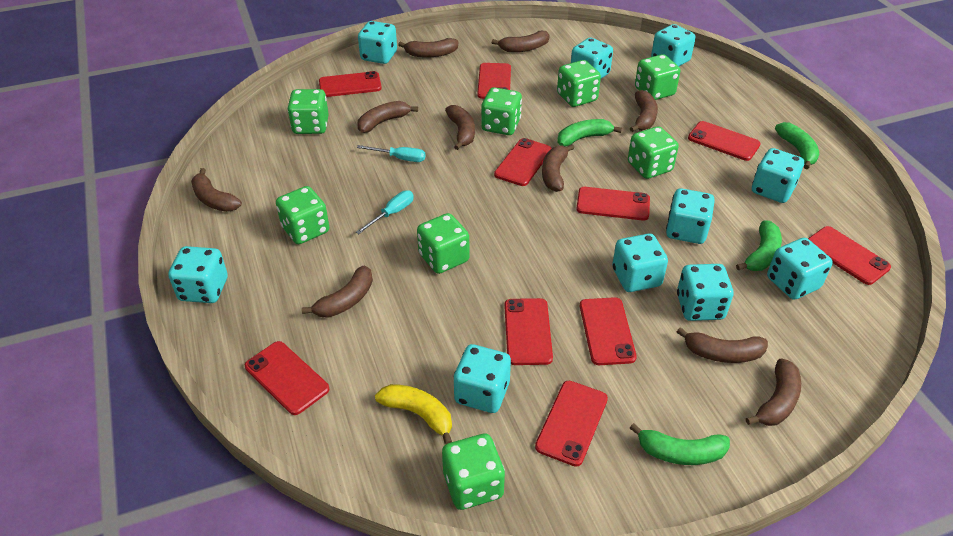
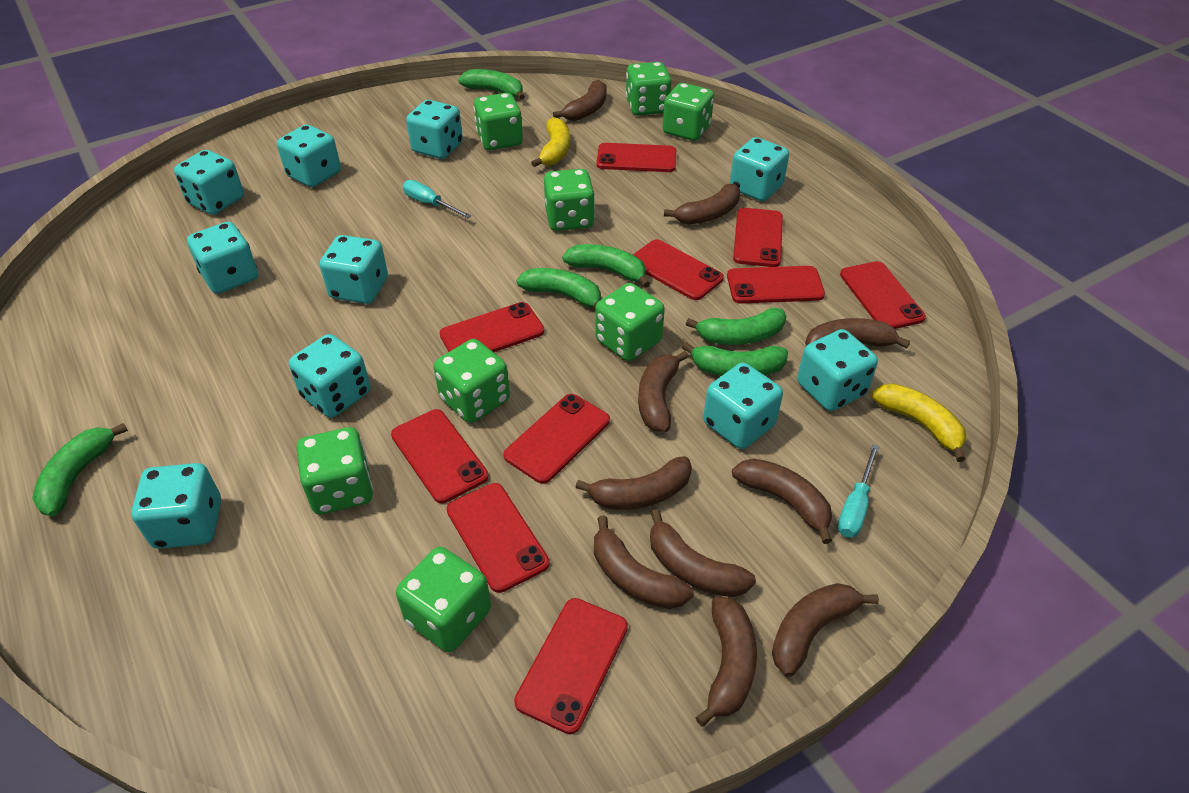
green banana: 4 -> 6
yellow banana: 1 -> 2

